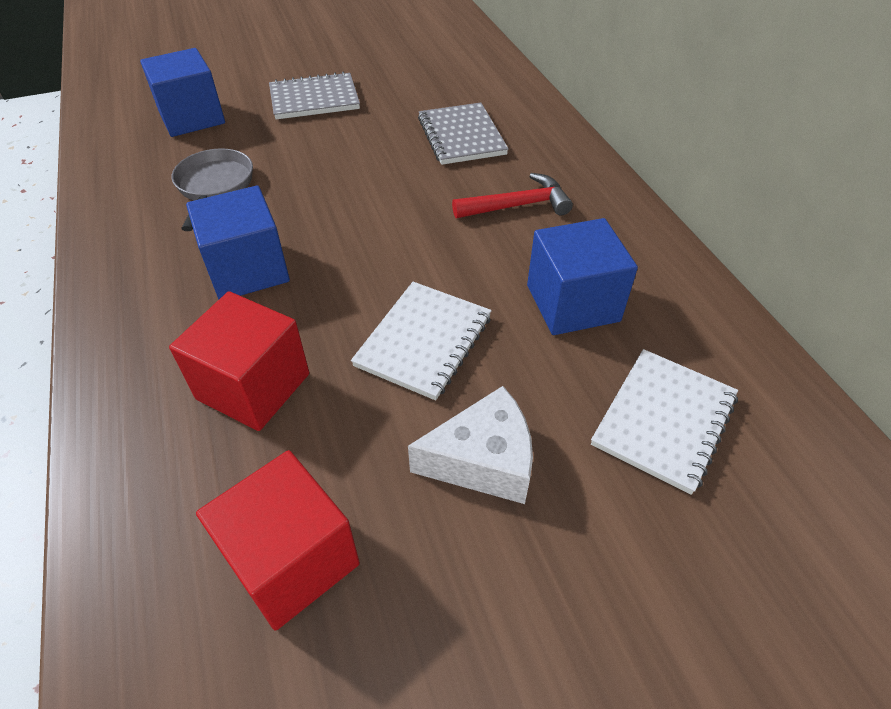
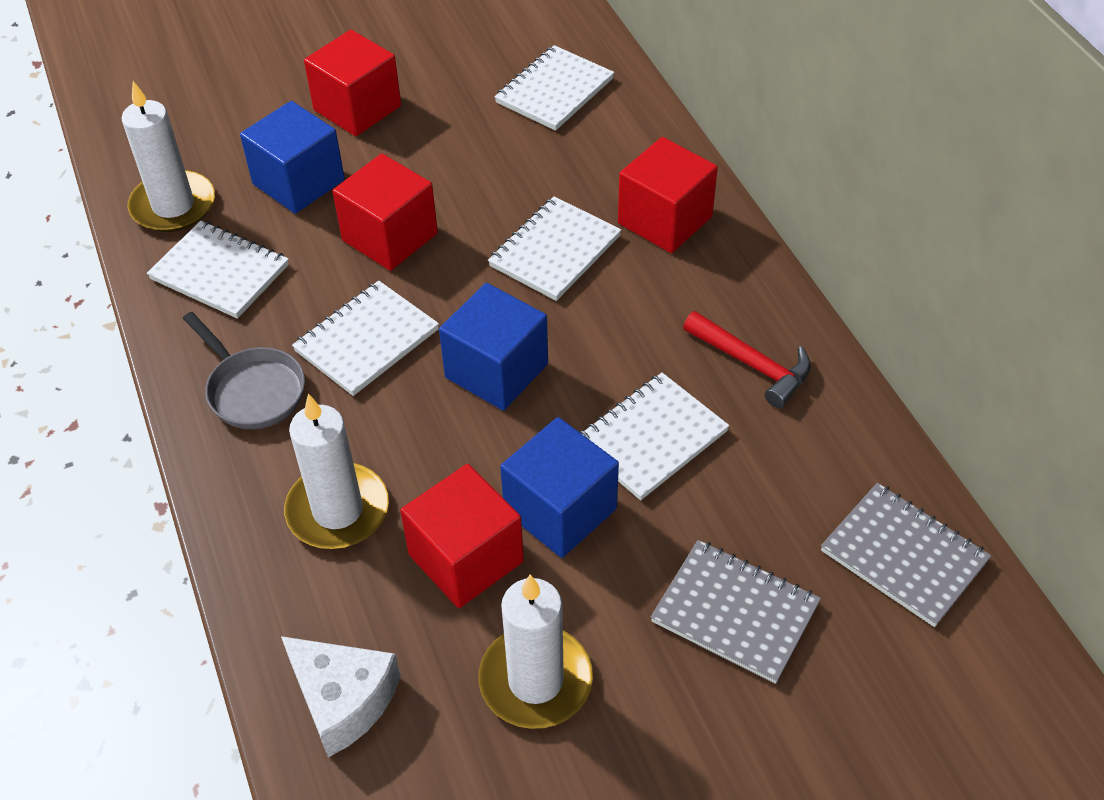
red cube: 2 -> 4
white candle: 0 -> 3
white notebook: 2 -> 5

